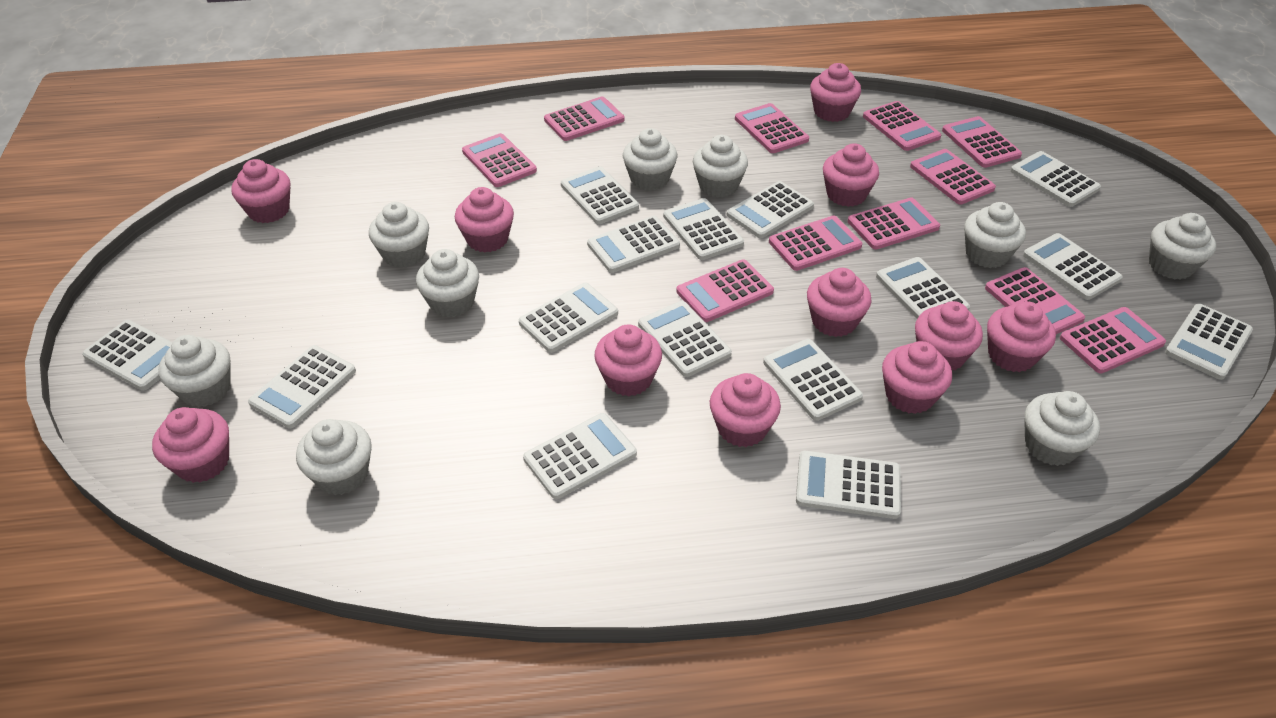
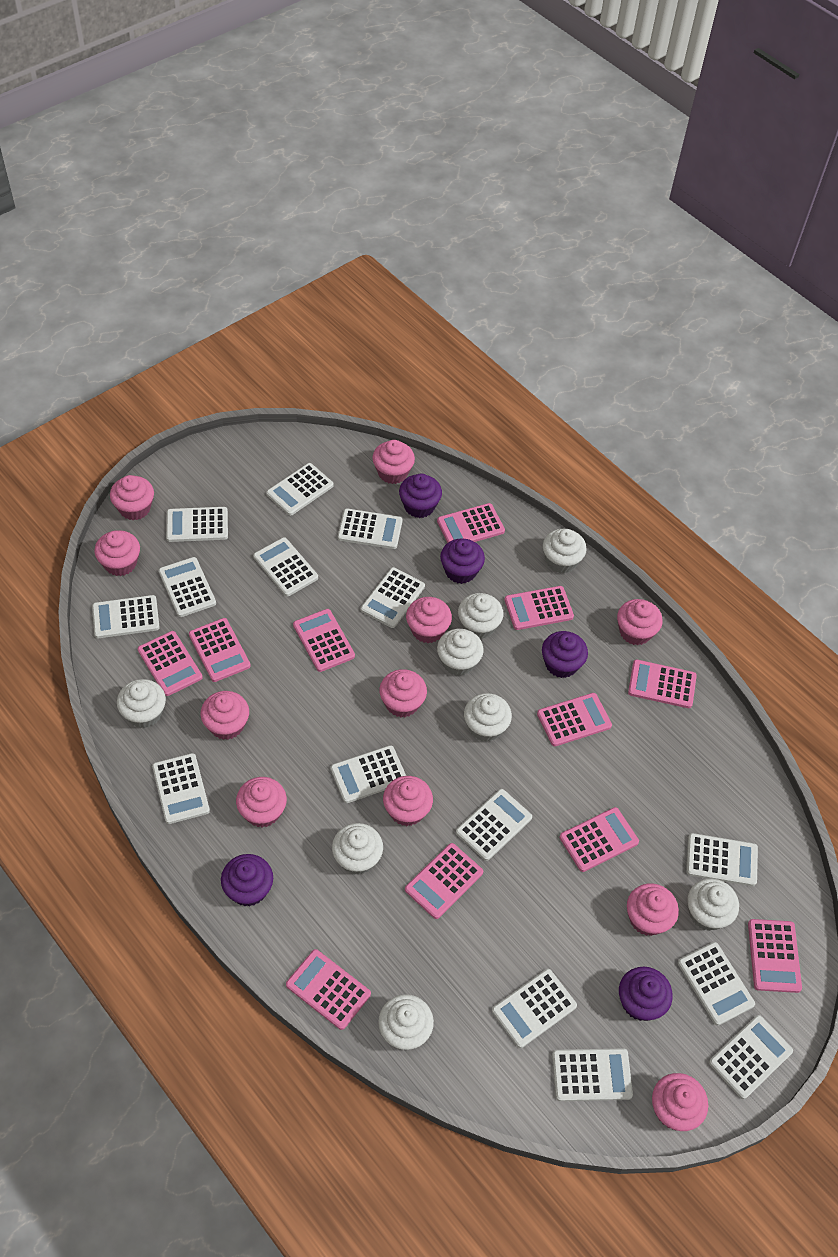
purple cupcake: 0 -> 5
white cupcake: 9 -> 8

